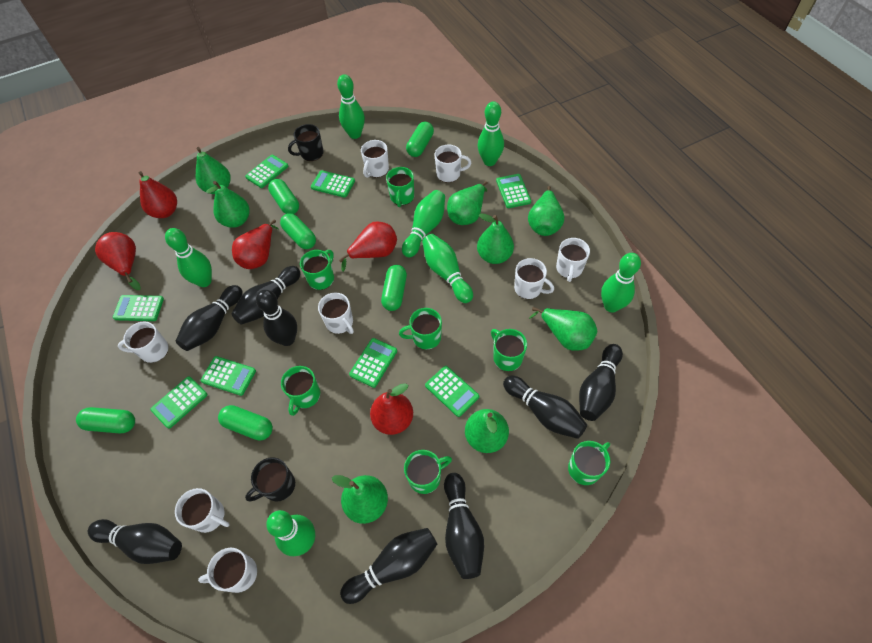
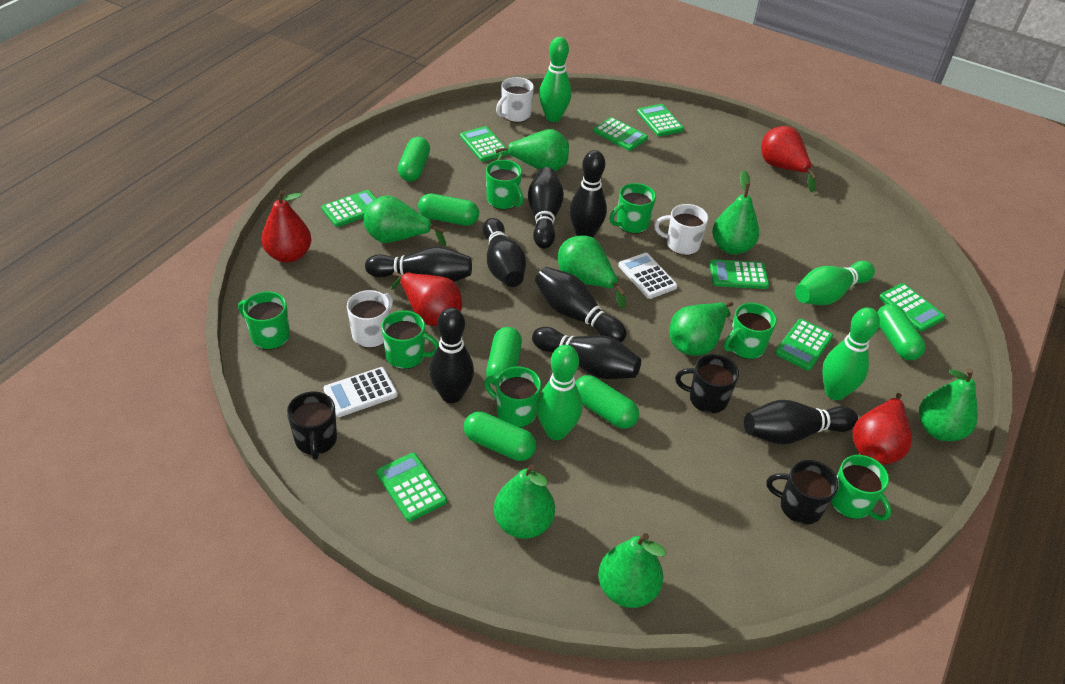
black mug: 2 -> 3
green bowling pin: 7 -> 4
red pear: 5 -> 4
white calculator: 0 -> 2
white mug: 8 -> 3

